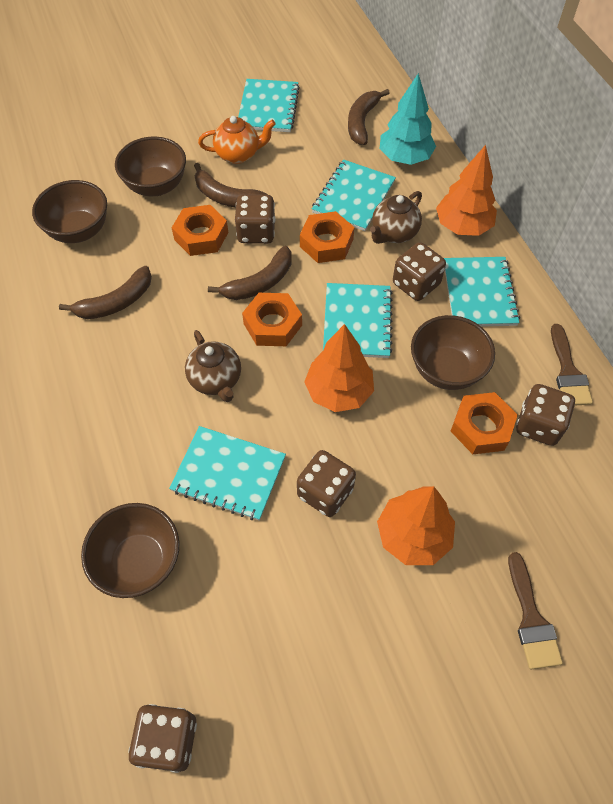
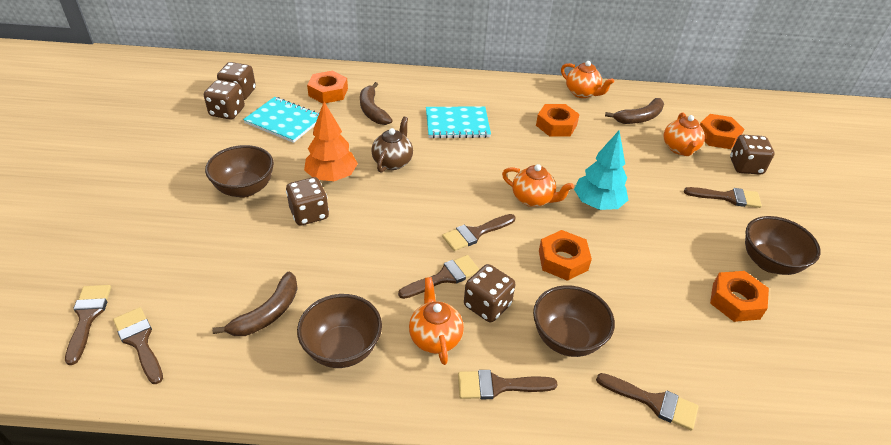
brown banana: 4 -> 3
brown brush: 2 -> 7
brown teapot: 2 -> 1
orange nut: 4 -> 5
orange teapot: 1 -> 4
orange tree: 3 -> 1
turquoise notebook: 5 -> 2

